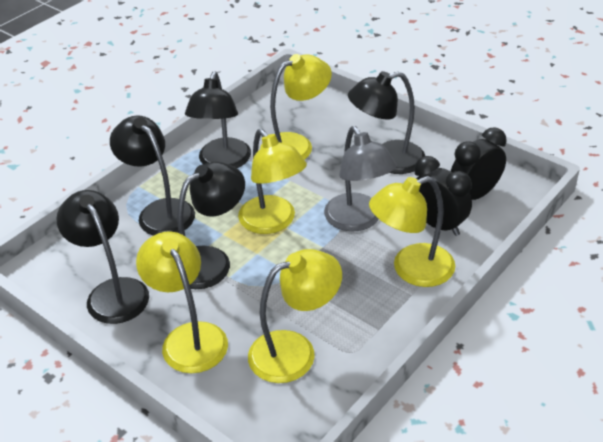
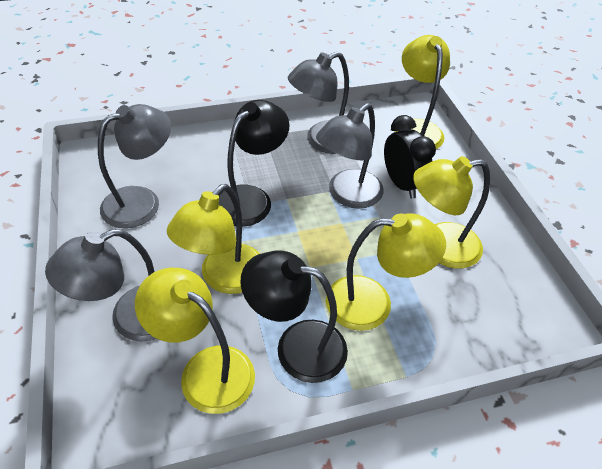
black clock: 2 -> 1
black lamp: 5 -> 2
grey lamp: 1 -> 4

